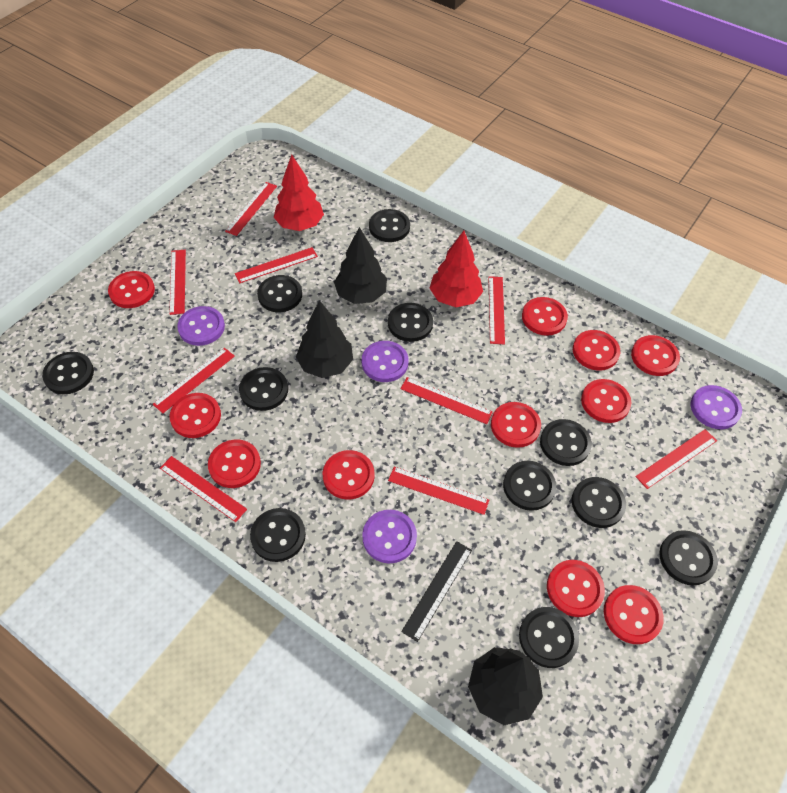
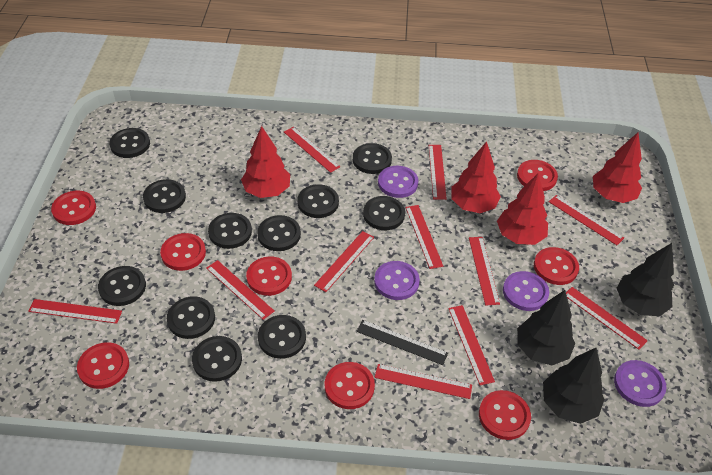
red button: 11 -> 8
red ruler: 9 -> 11
red tree: 2 -> 4

